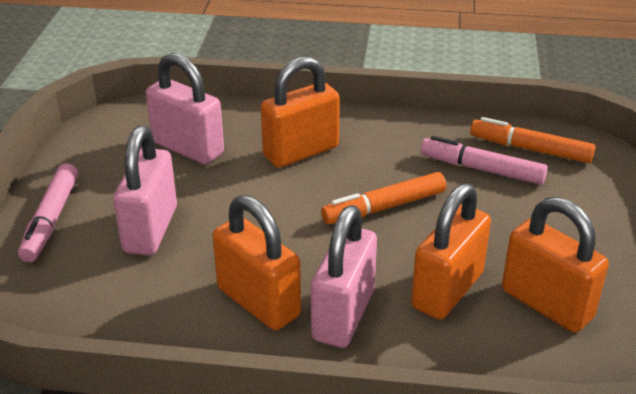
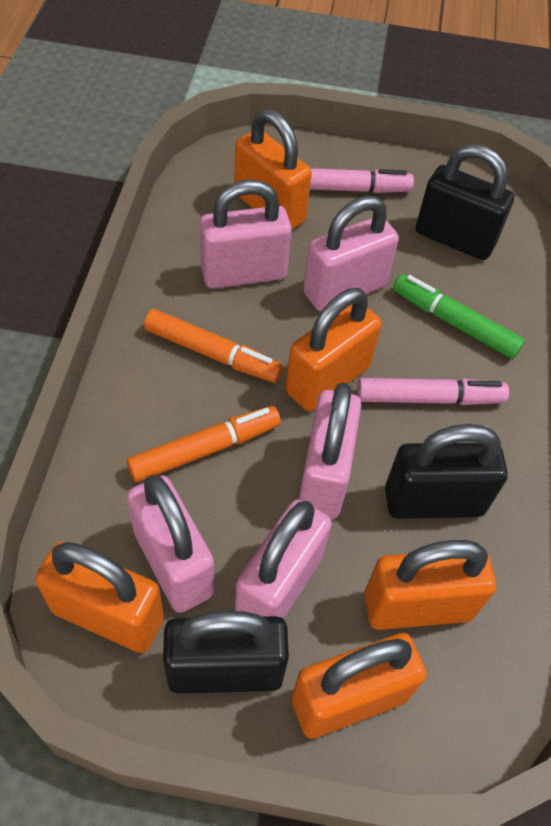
black padlock: 0 -> 3
green marker: 0 -> 1
orange padlock: 4 -> 5
pink padlock: 3 -> 5

